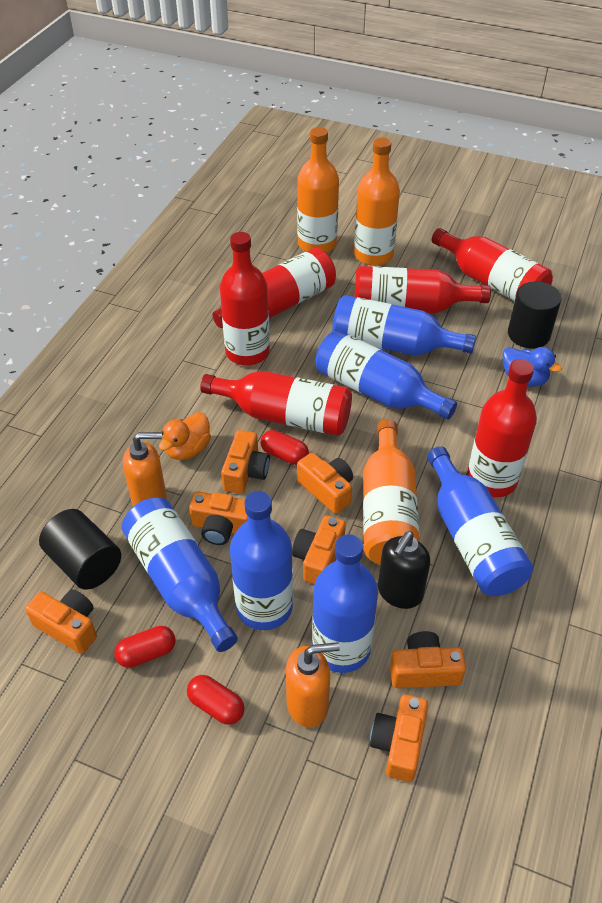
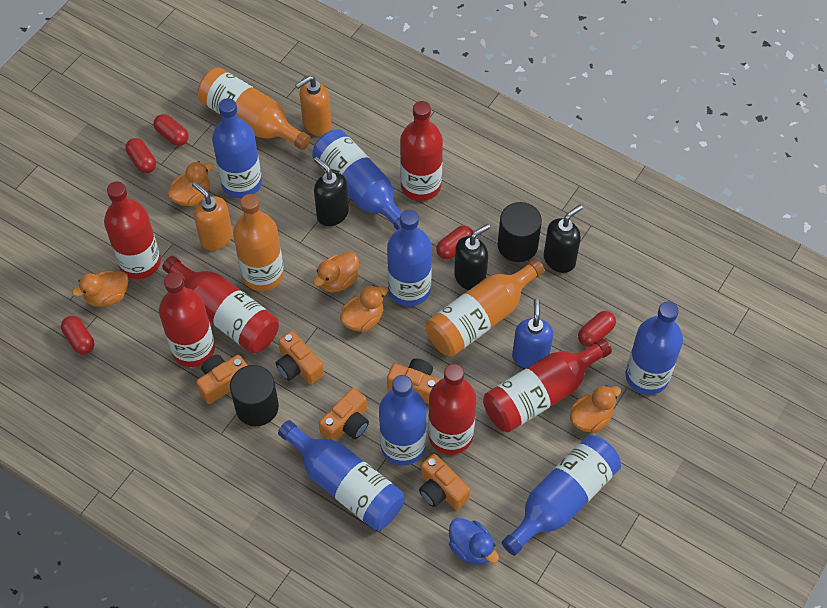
black soap dispenser: 1 -> 3
blue bottle: 6 -> 7
blue soap dispenser: 0 -> 1
orange camera: 7 -> 5
orange duck: 1 -> 5
red capsule: 3 -> 5

